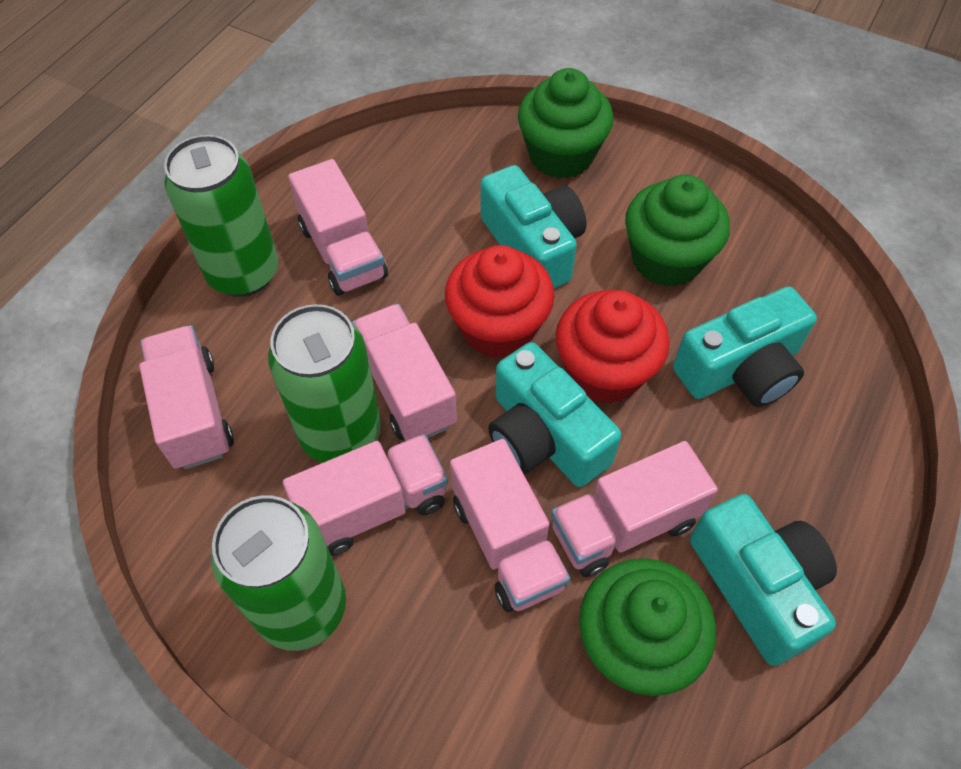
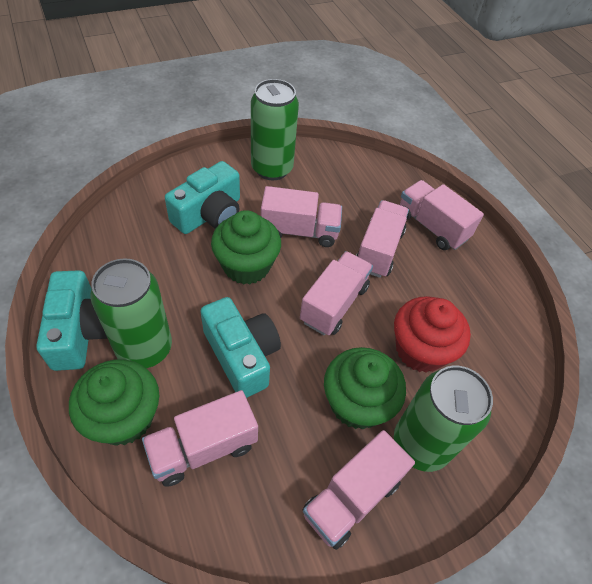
red cupcake: 2 -> 1
turquoise camera: 4 -> 3

